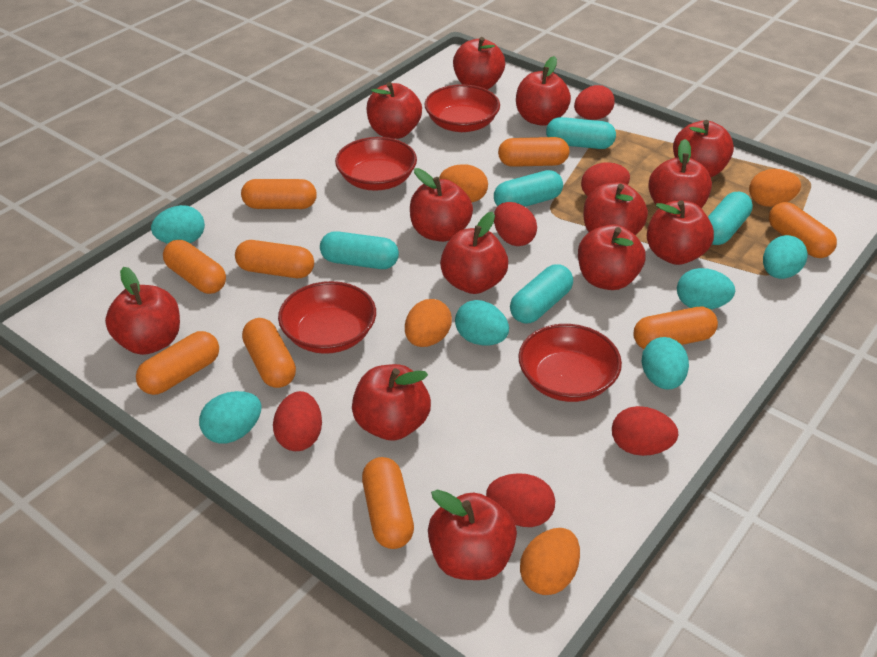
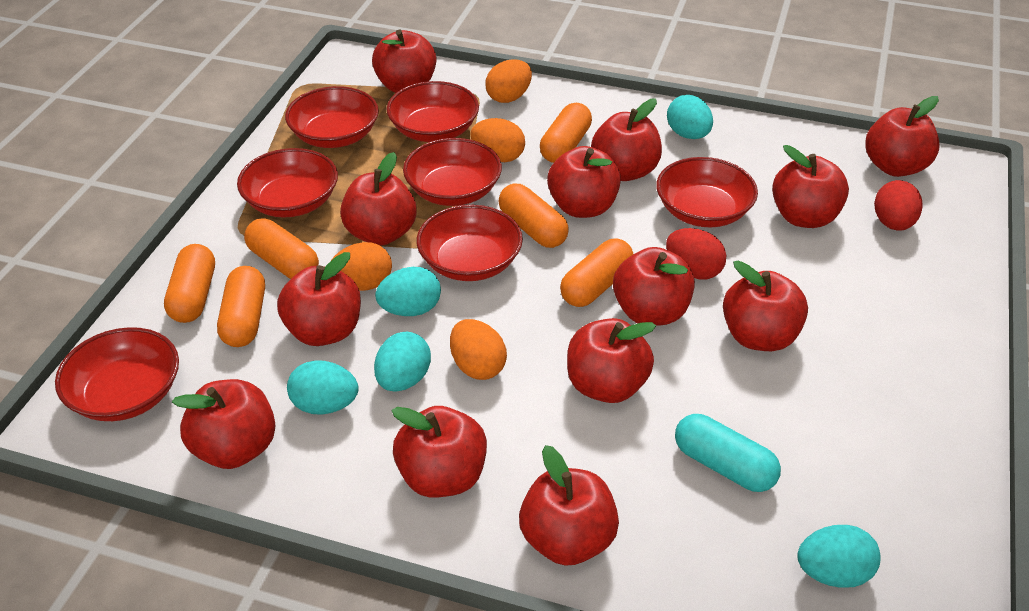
orange capsule: 9 -> 6
red bowl: 4 -> 7
red egg: 6 -> 2
turquoise capsule: 5 -> 1
turquoise egg: 6 -> 5

